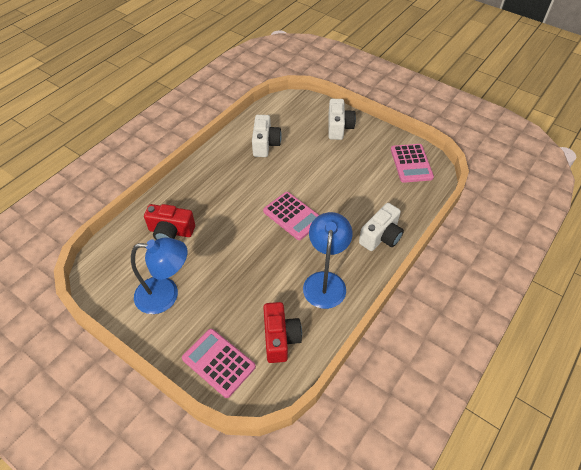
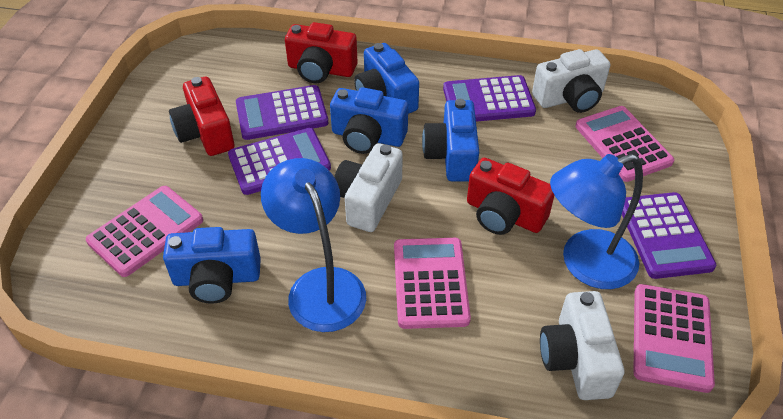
blue camera: 0 -> 4
pink calculator: 3 -> 4
purple calculator: 0 -> 4
red camera: 2 -> 3

